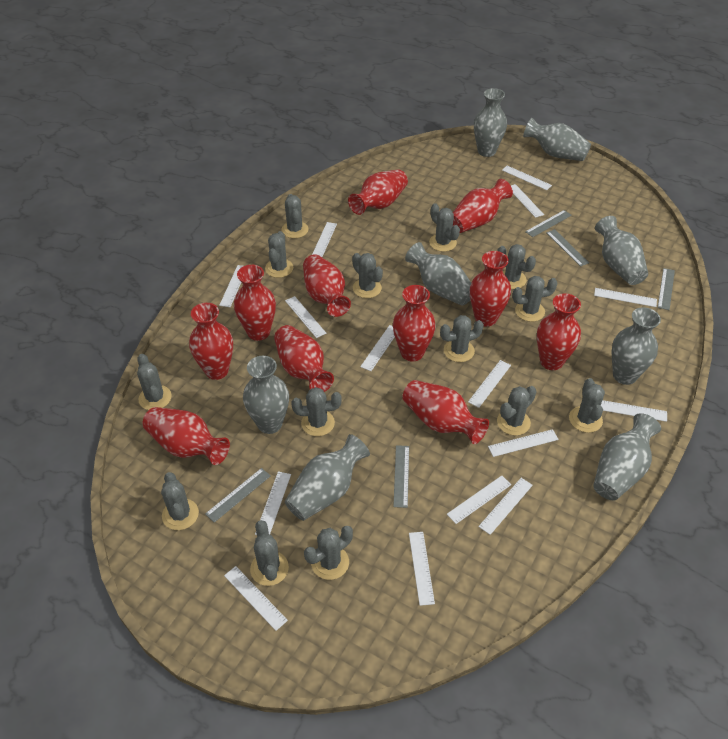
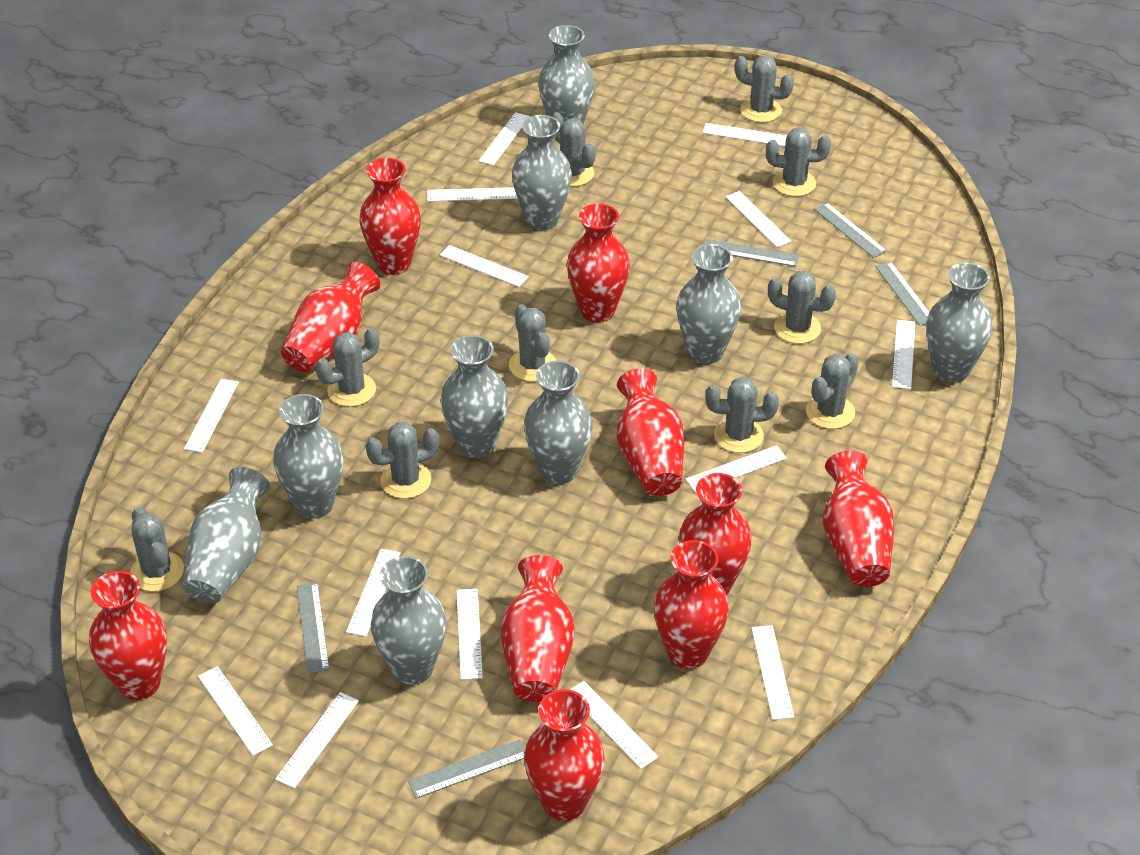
grey cactus: 14 -> 10
grey vase: 8 -> 9
red vase: 11 -> 10
white ruler: 15 -> 14

